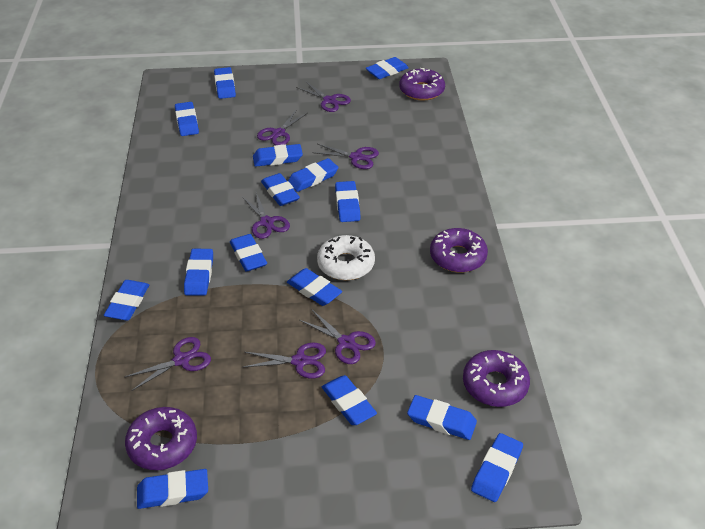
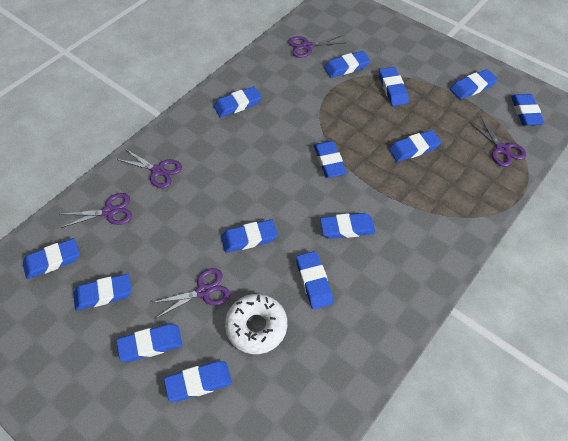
blue eraser: 15 -> 14
purple donut: 4 -> 0
purple scissors: 7 -> 5

